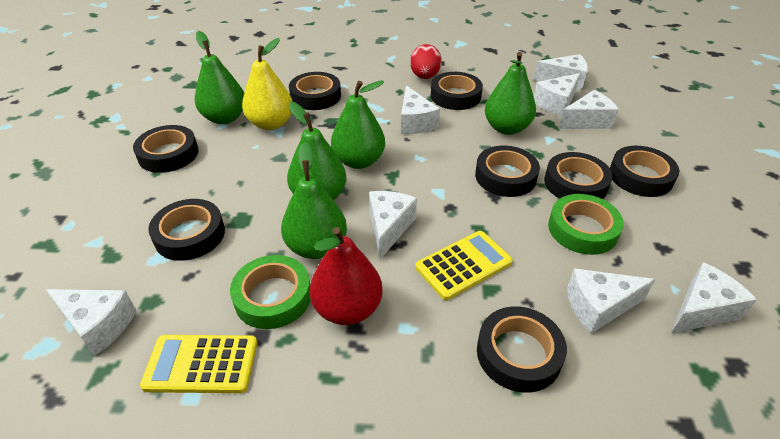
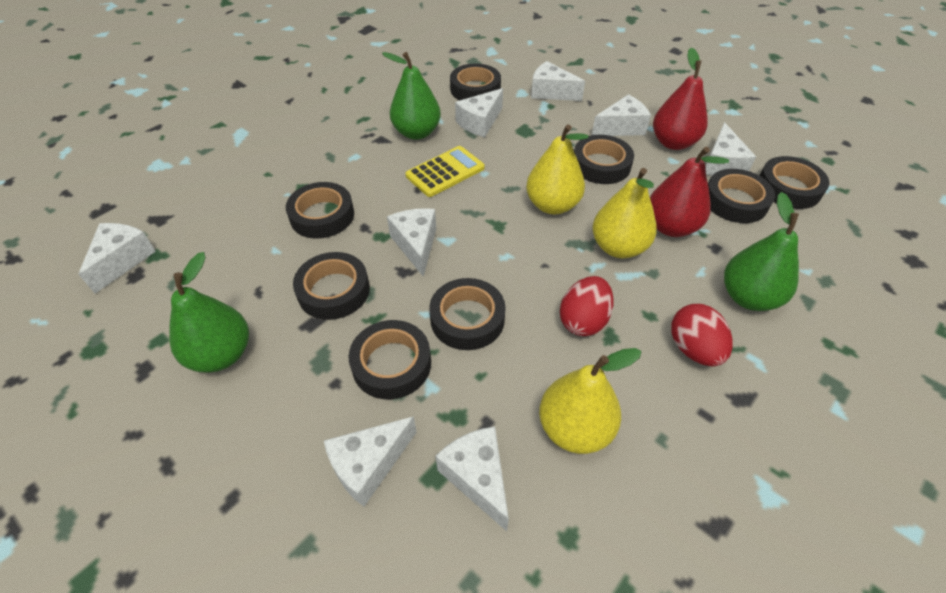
green pear: 5 -> 3
green tape: 2 -> 0
red egg: 1 -> 2
red pear: 1 -> 2
yellow calculator: 2 -> 1
yellow pear: 1 -> 3

